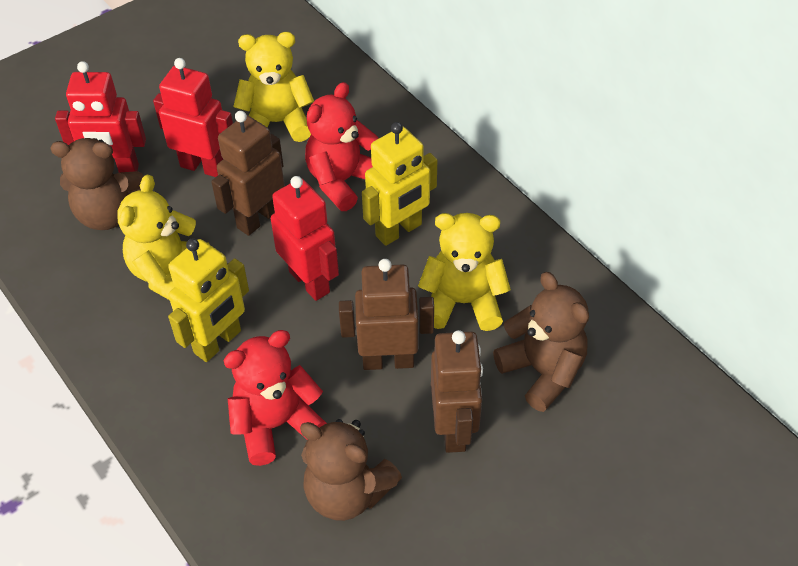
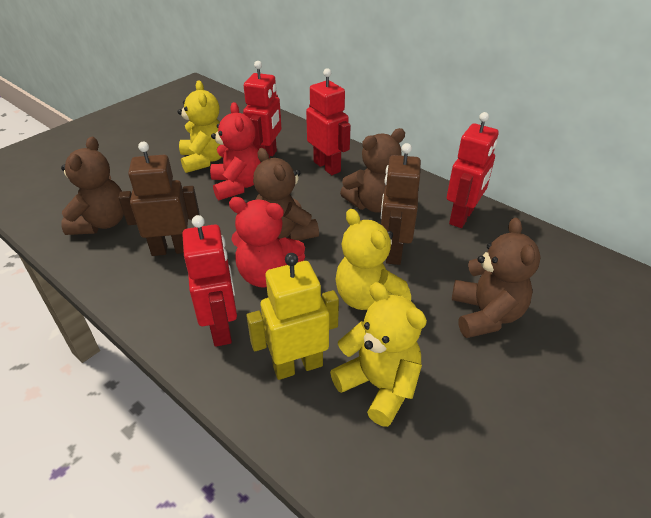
brown robot: 3 -> 2
brown teddy bear: 3 -> 4
red robot: 3 -> 4
yellow robot: 2 -> 1

